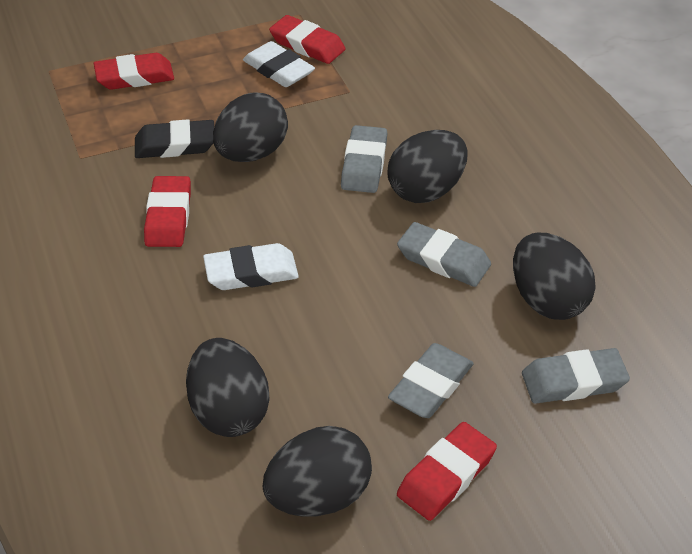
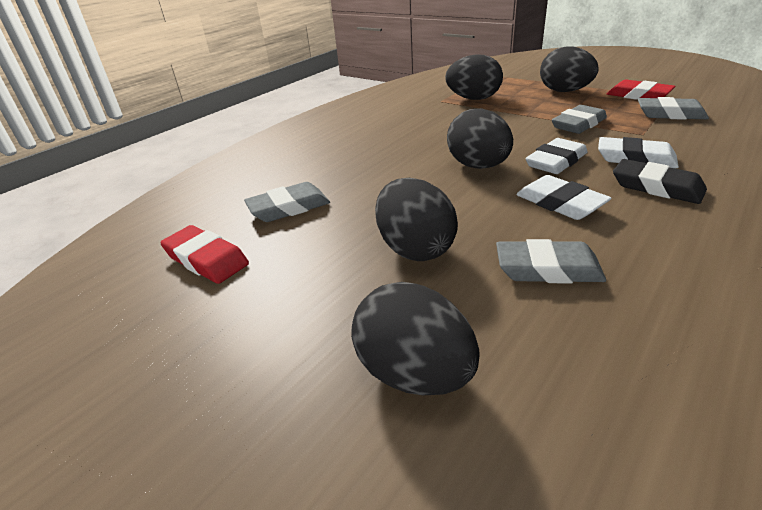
red eraser: 4 -> 2
white eraser: 2 -> 3

